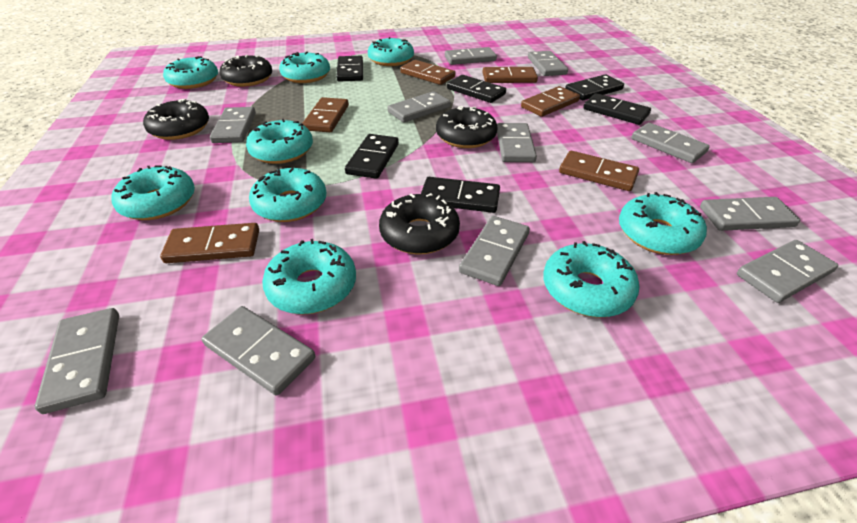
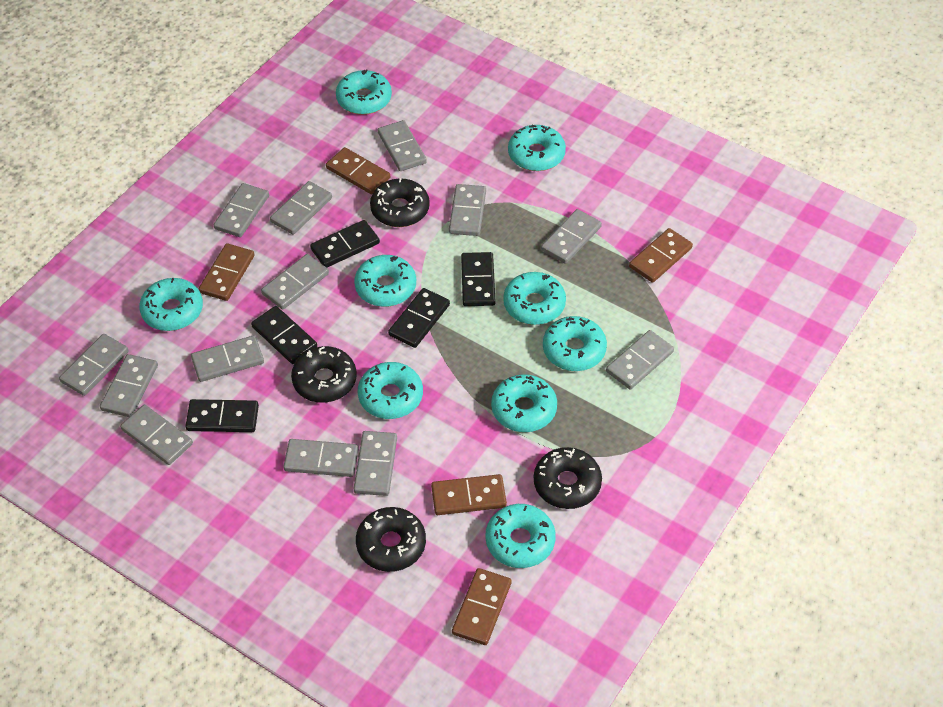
black domino: 6 -> 5
brown domino: 6 -> 5
grey domino: 11 -> 13

